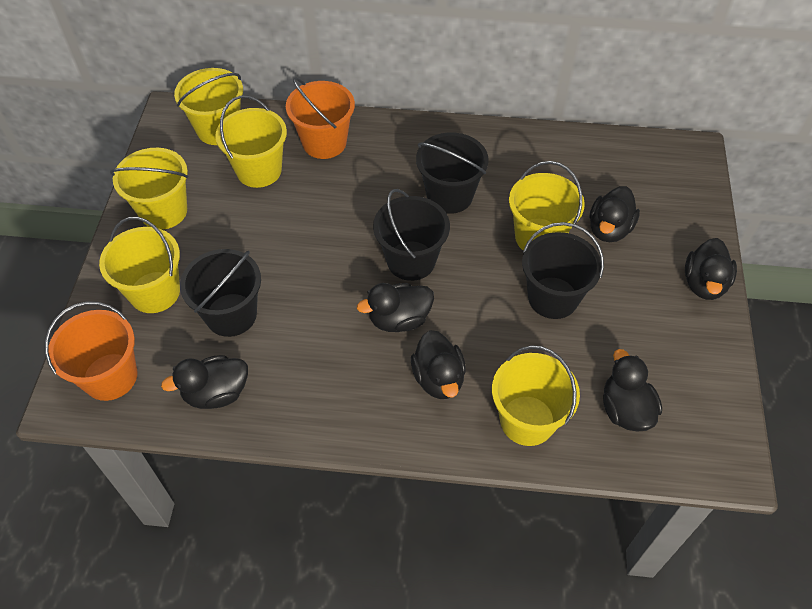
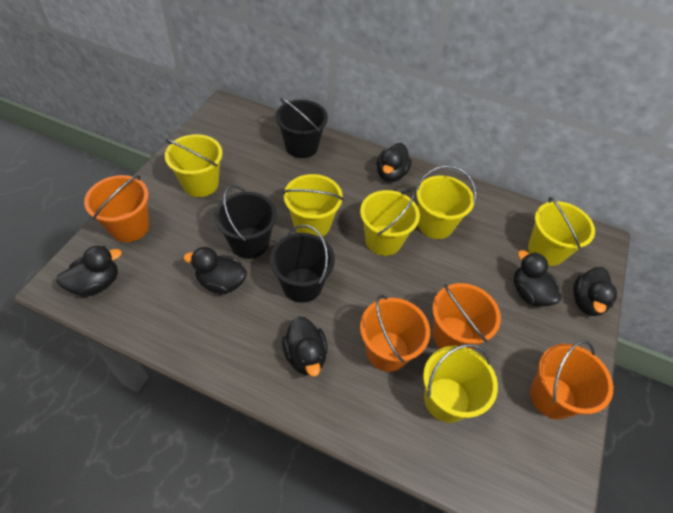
black bucket: 4 -> 3
orange bucket: 2 -> 4

